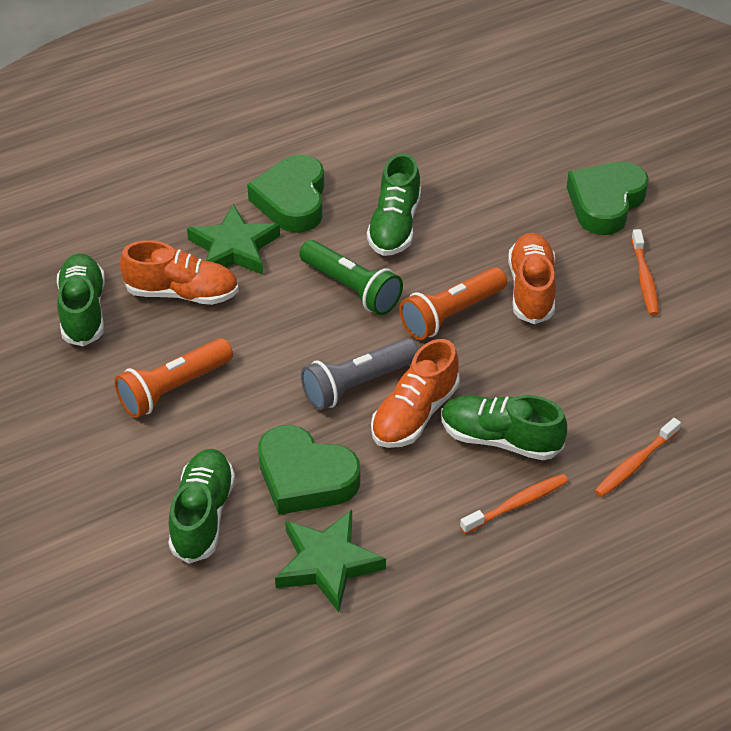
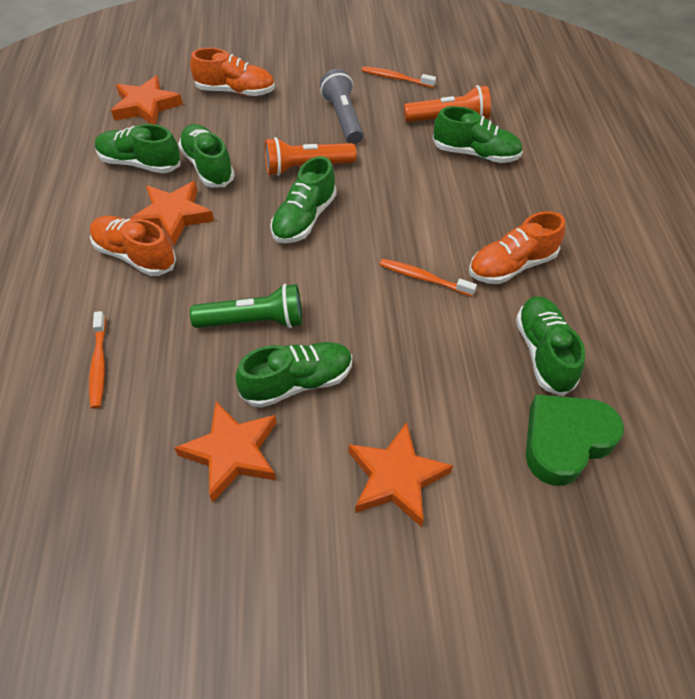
green heart: 3 -> 1
green shoe: 4 -> 6
green star: 2 -> 0
orange star: 0 -> 4

